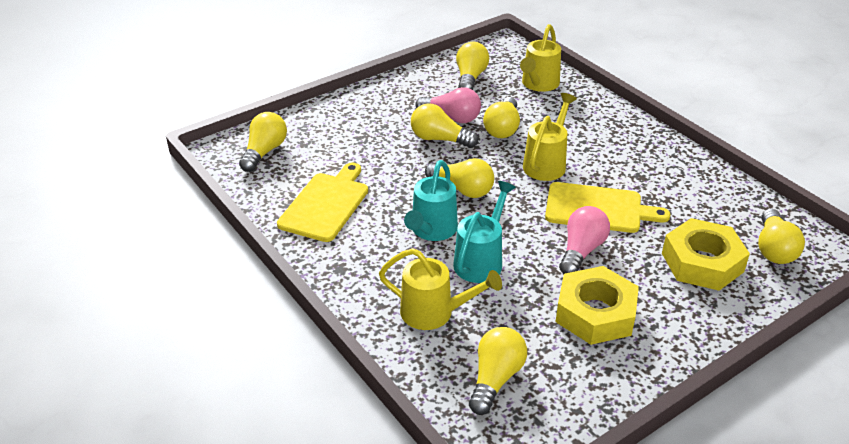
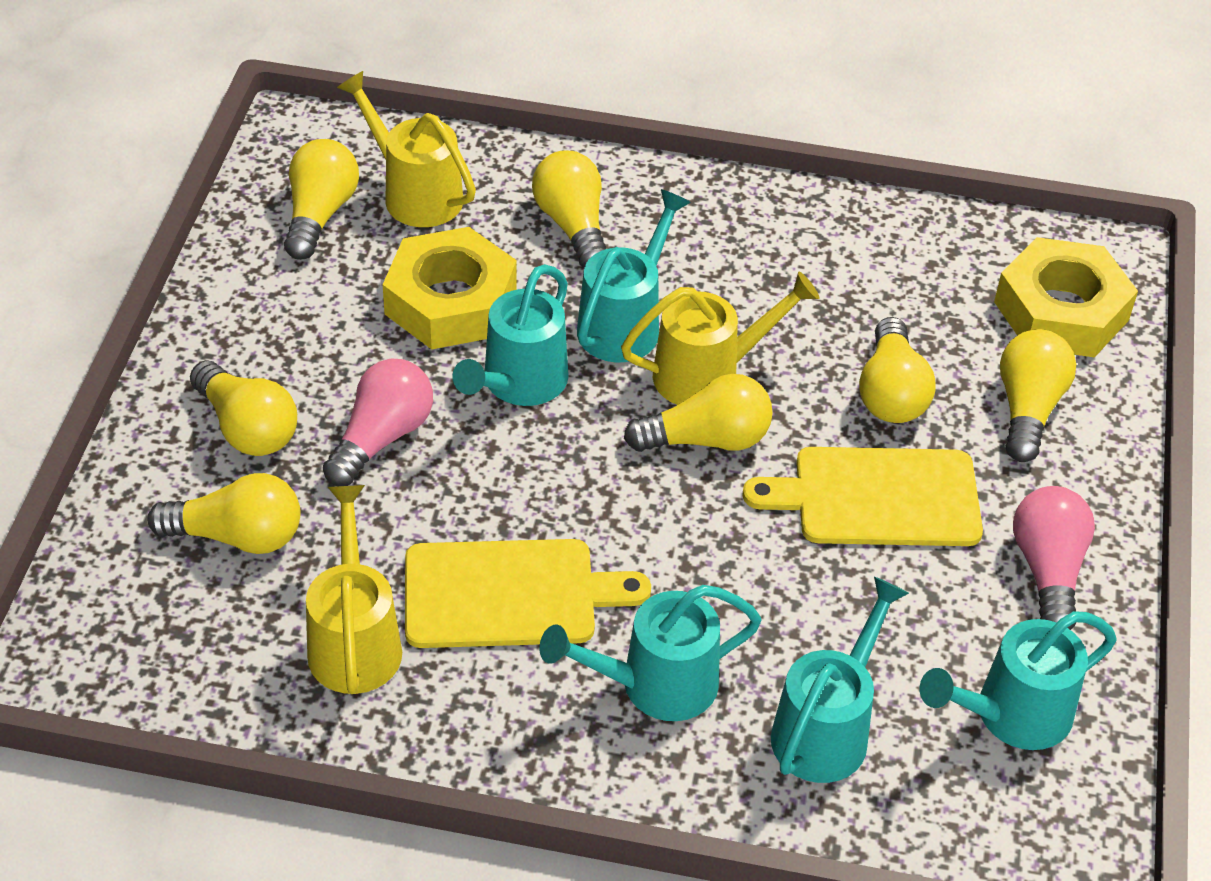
turquoise watering can: 2 -> 5

